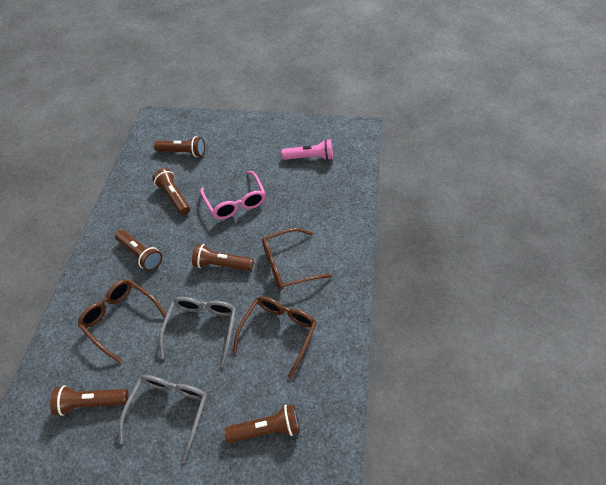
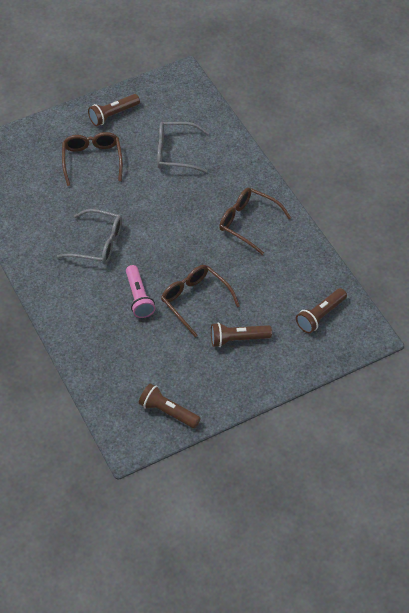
brown flashlight: 6 -> 4
pink glasses: 1 -> 0

